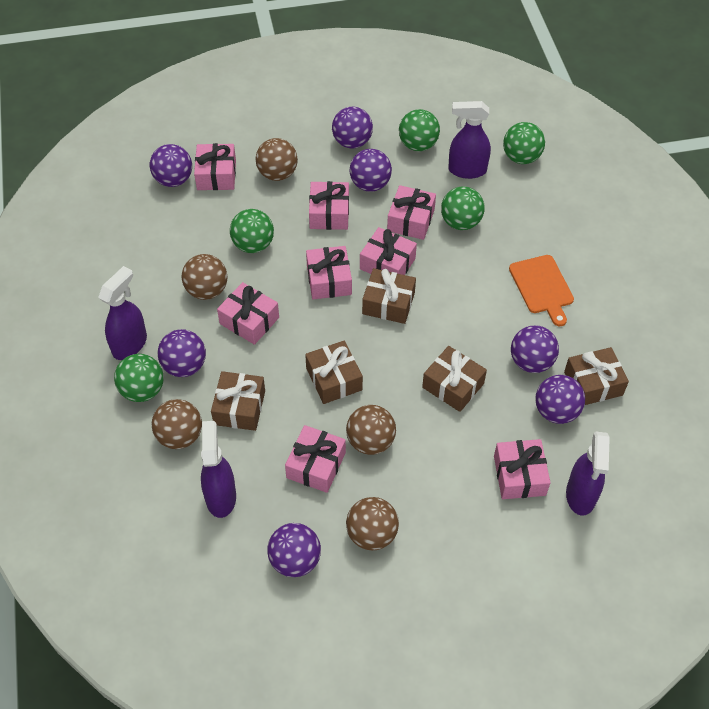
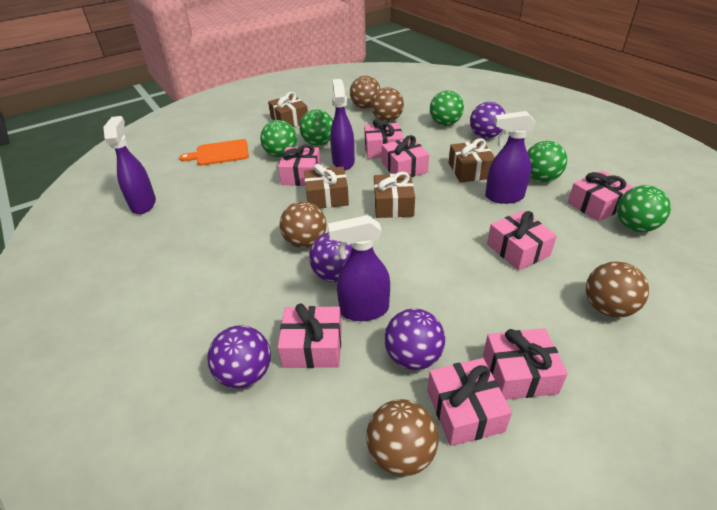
brown gift: 5 -> 4
purple ball: 7 -> 4

